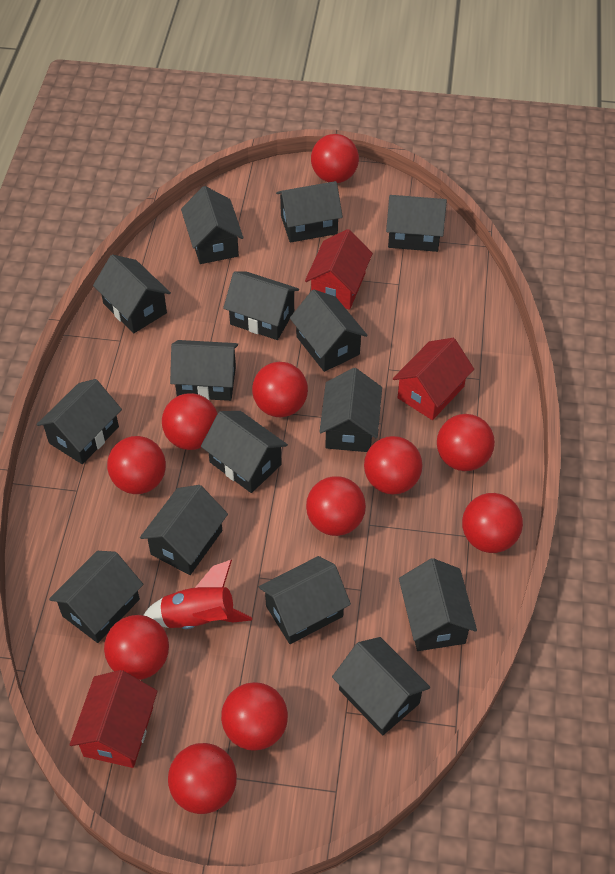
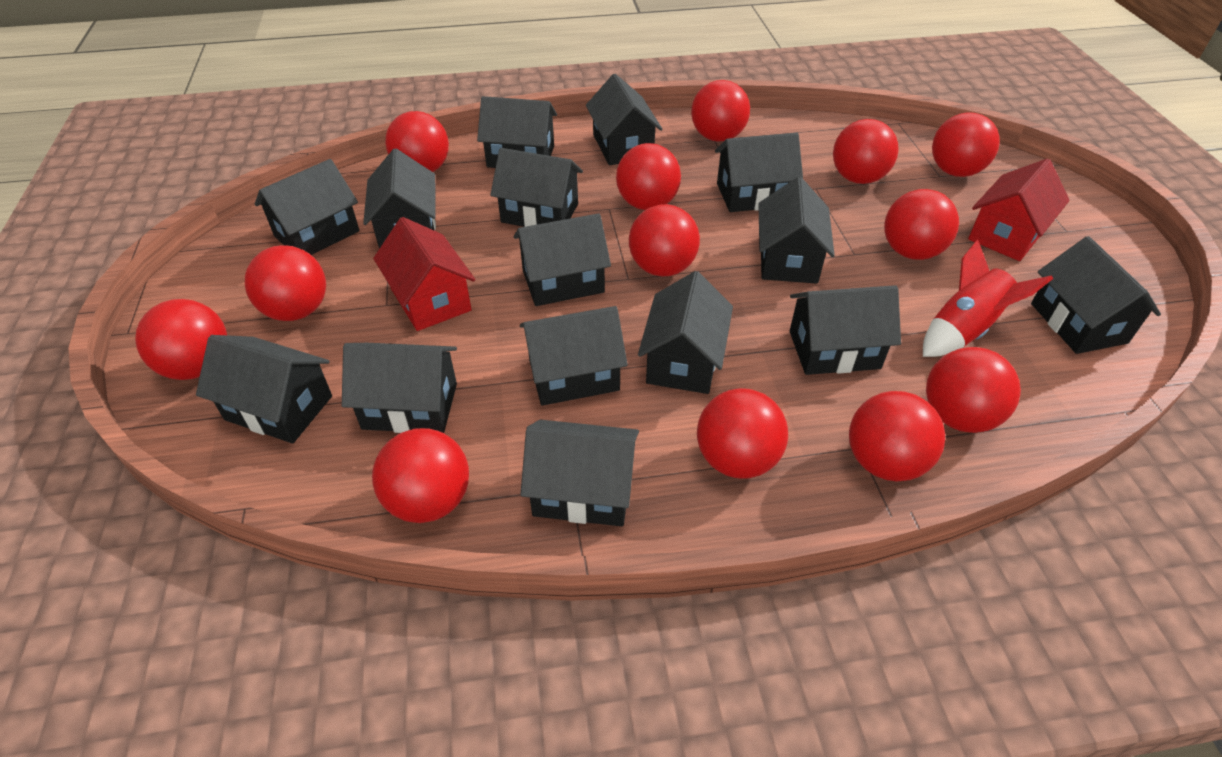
red ball: 11 -> 13
red house: 3 -> 2

